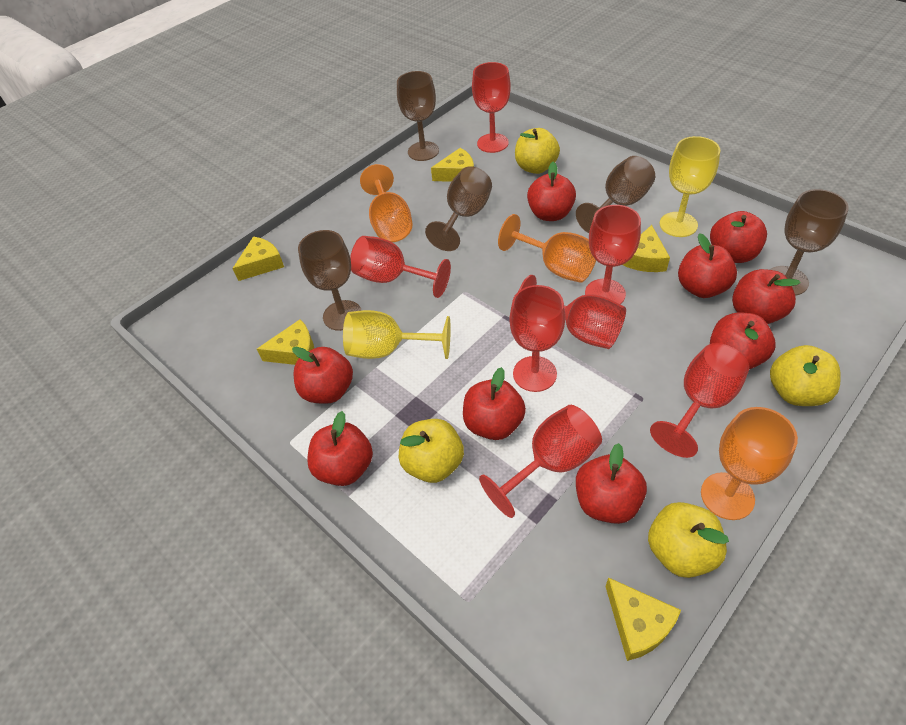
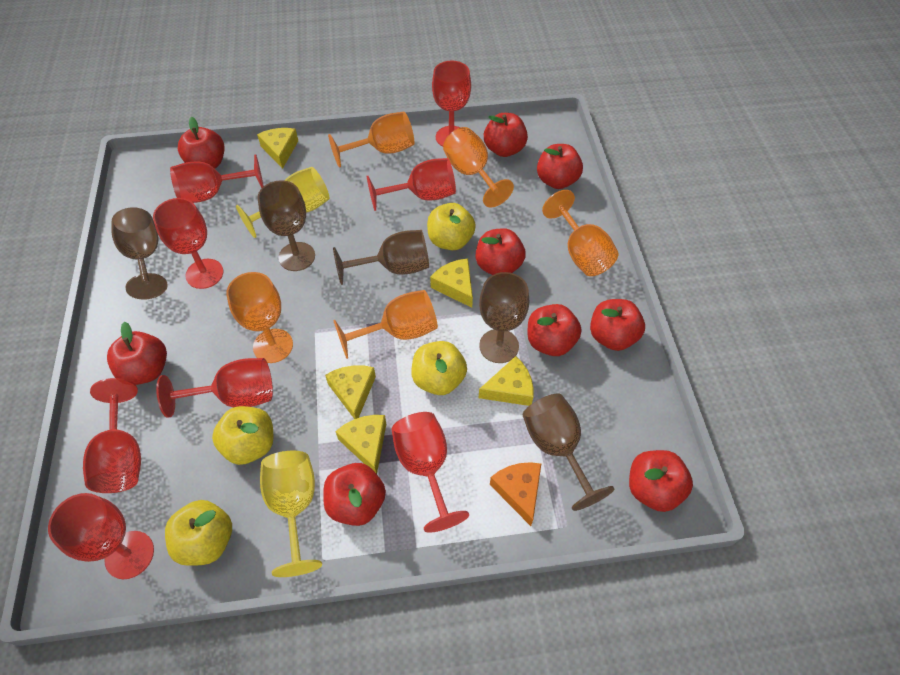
orange cheese: 0 -> 1
orange goblet: 3 -> 5
red goblet: 7 -> 8

